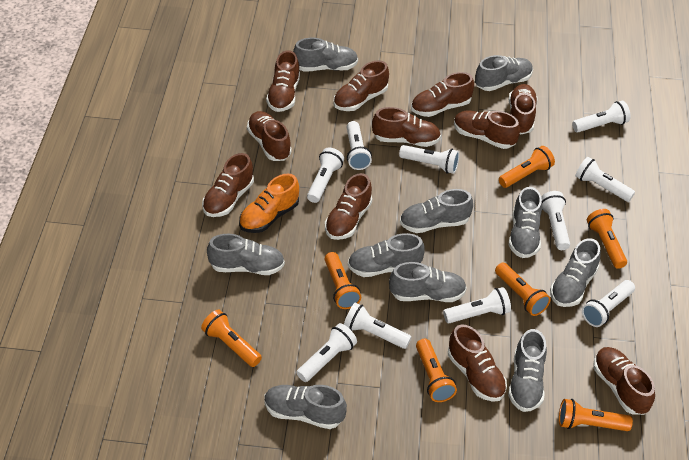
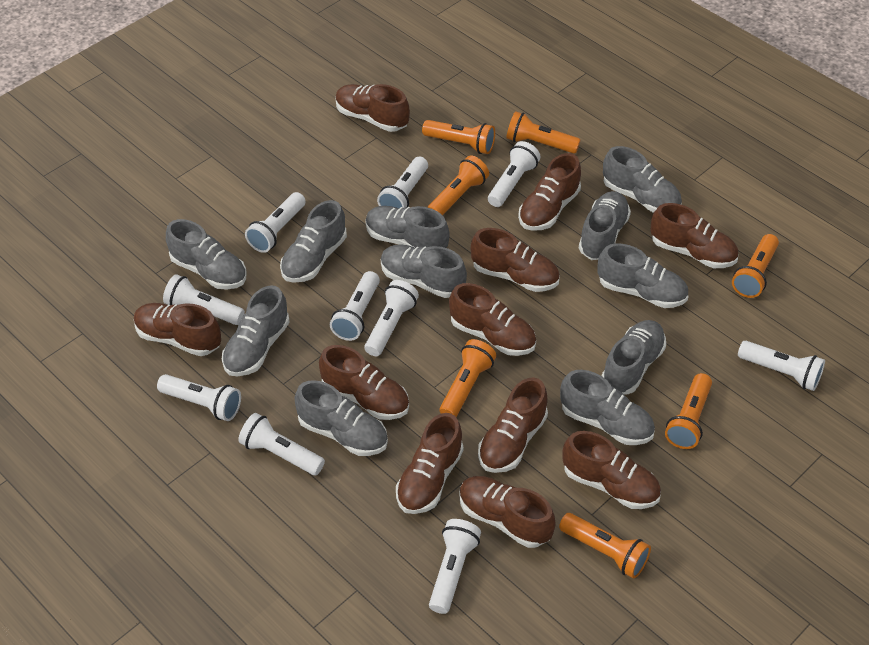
grey shoe: 10 -> 11
orange shoe: 1 -> 0

